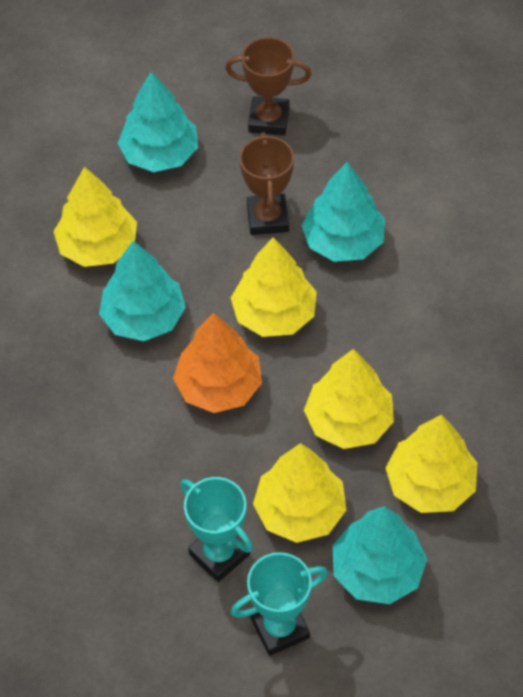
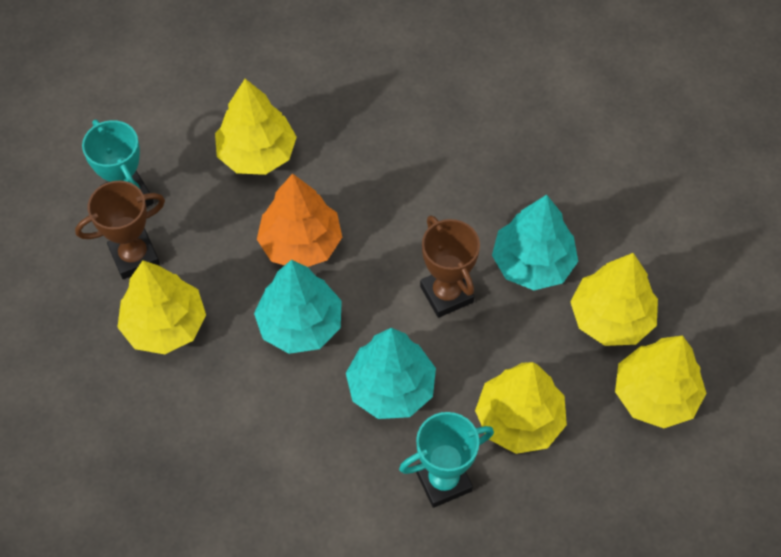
turquoise tree: 4 -> 3

